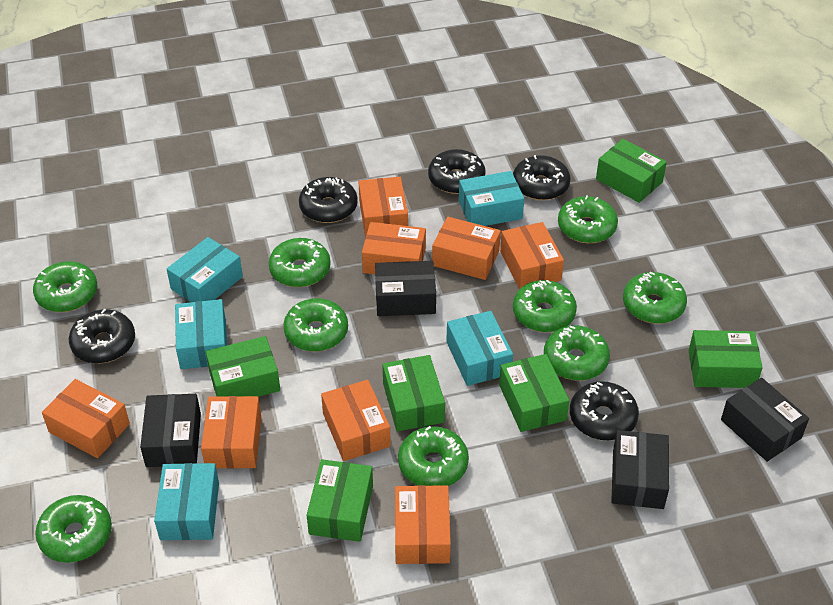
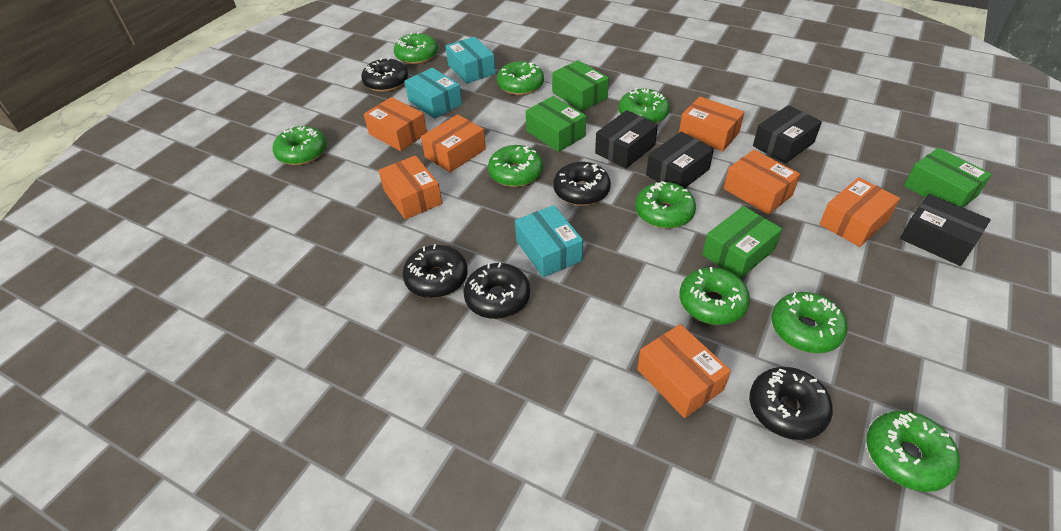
green box: 6 -> 4
orange box: 8 -> 7
turquoise box: 5 -> 3

